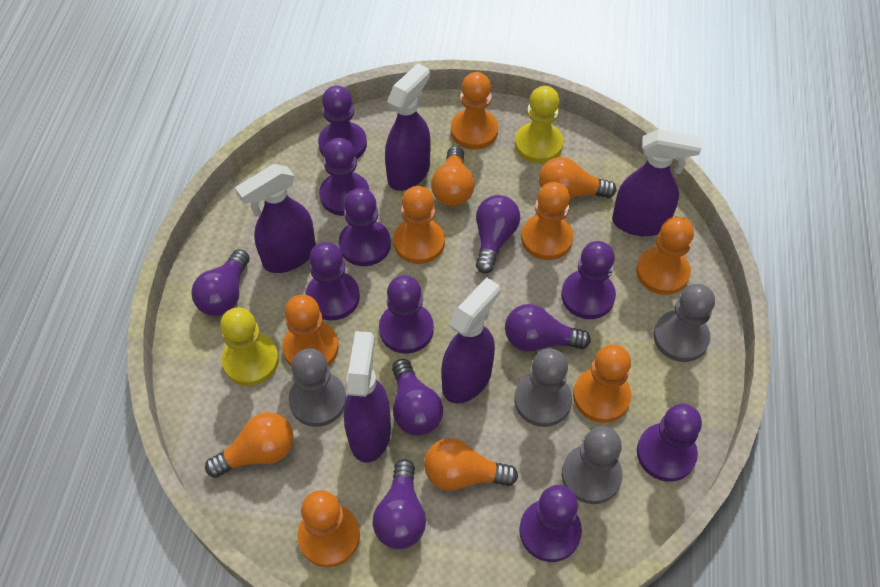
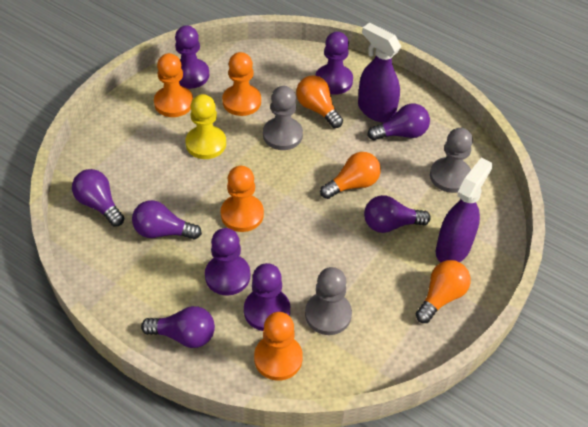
grey pawn: 4 -> 3
orange light bulb: 4 -> 3
orange pawn: 7 -> 4
purple pawn: 8 -> 4
purple spray bottle: 5 -> 2
yellow pawn: 2 -> 1

